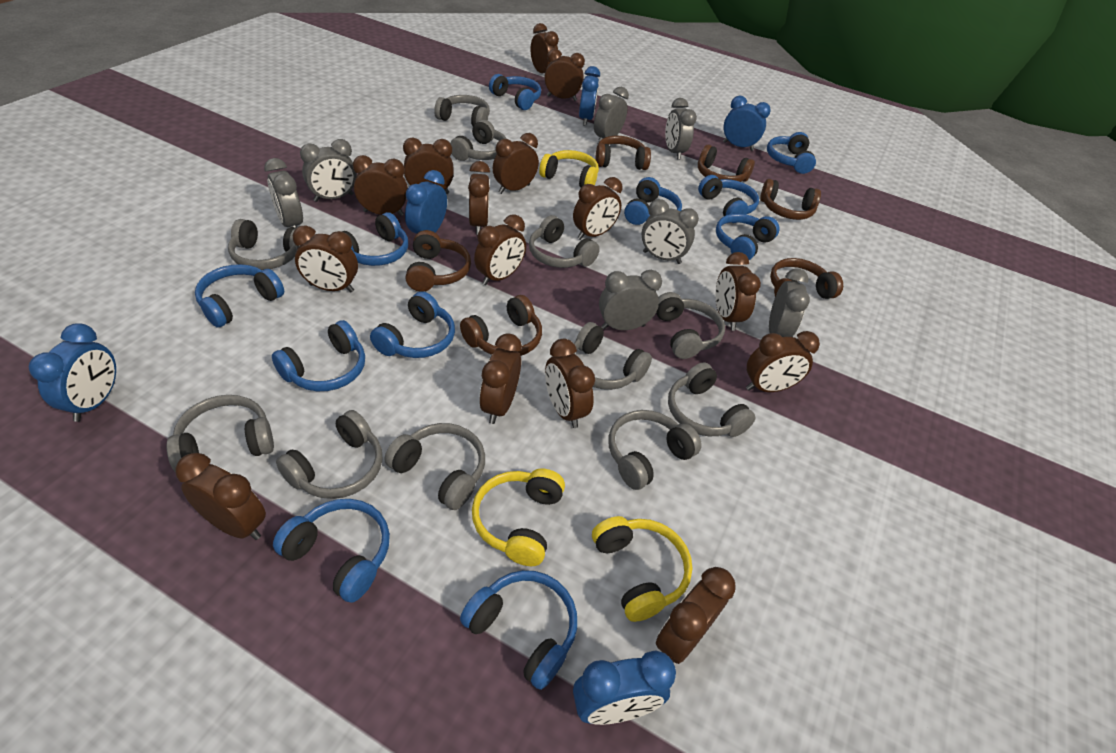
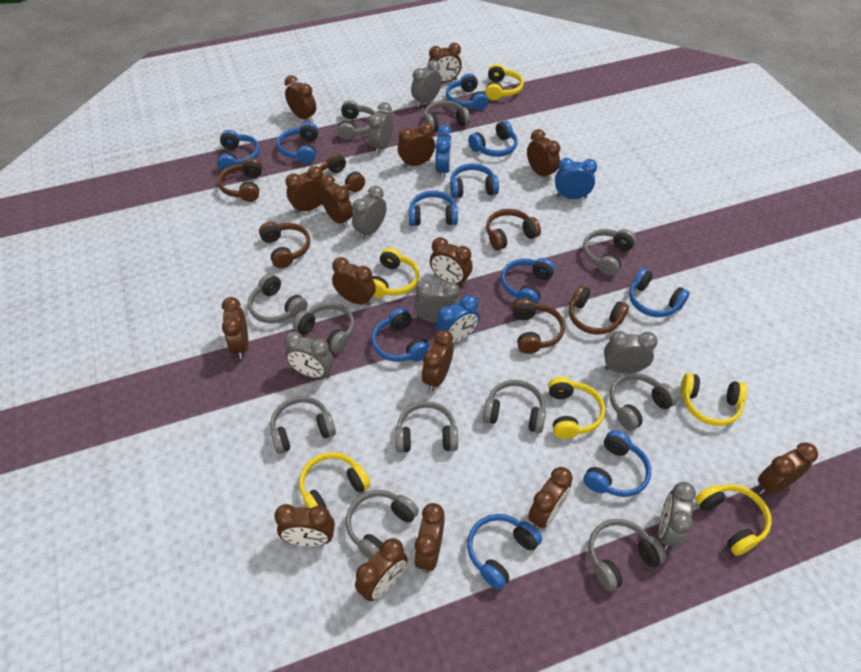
blue clock: 5 -> 3
yellow headphones: 3 -> 6

